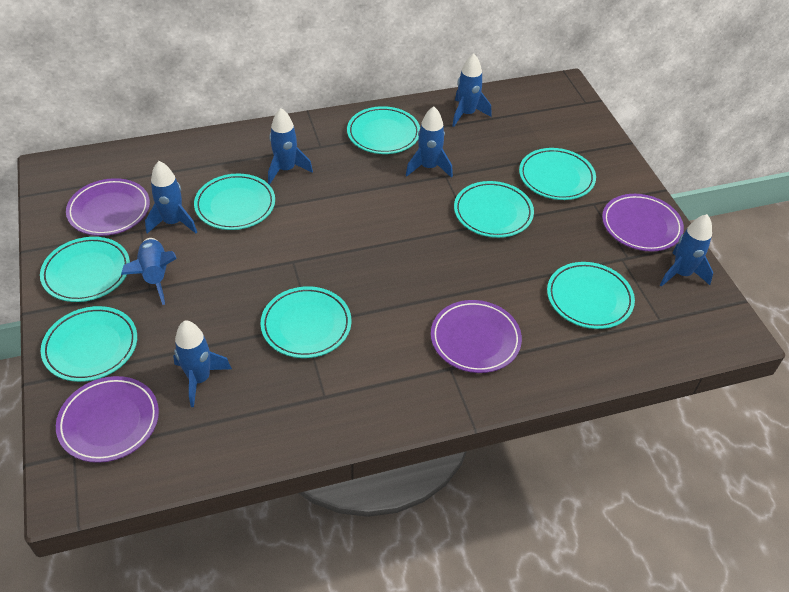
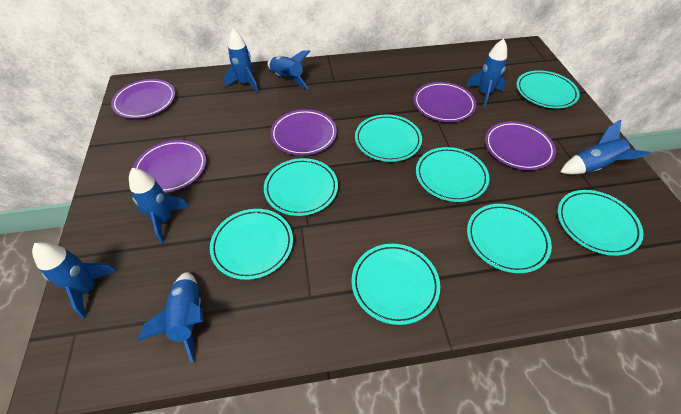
purple plate: 4 -> 5

